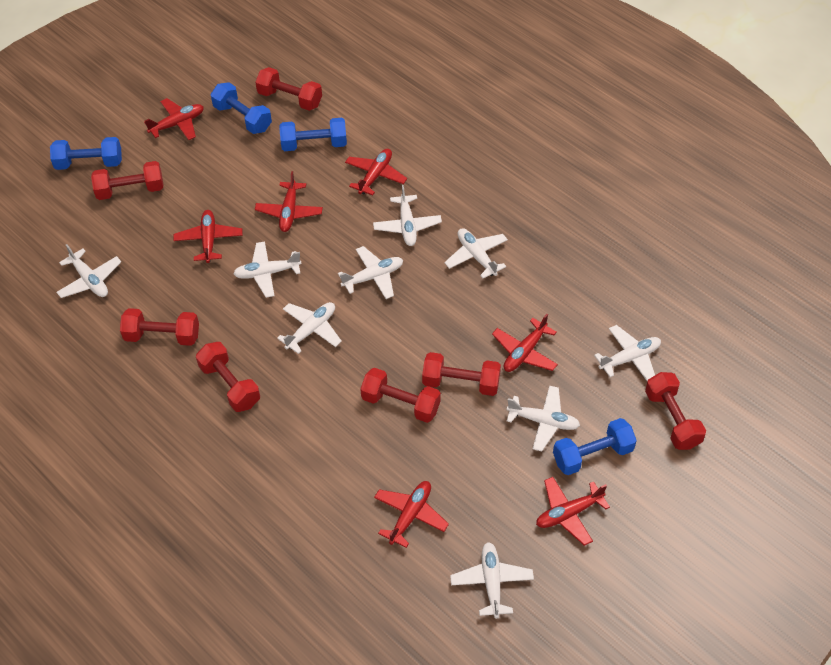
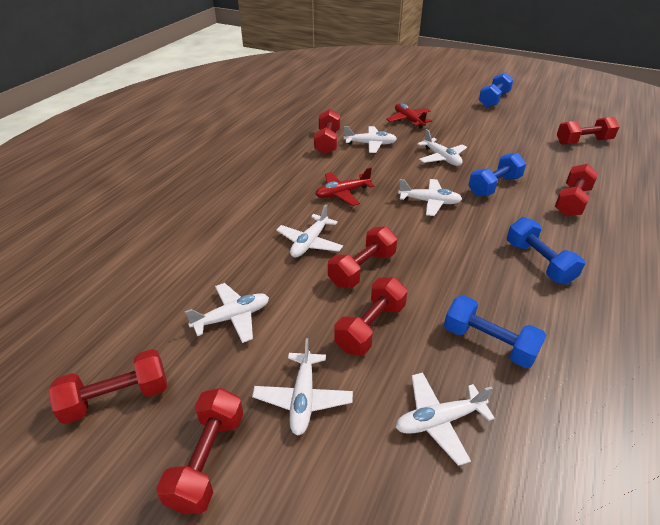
red plane: 7 -> 2
white plane: 9 -> 7

